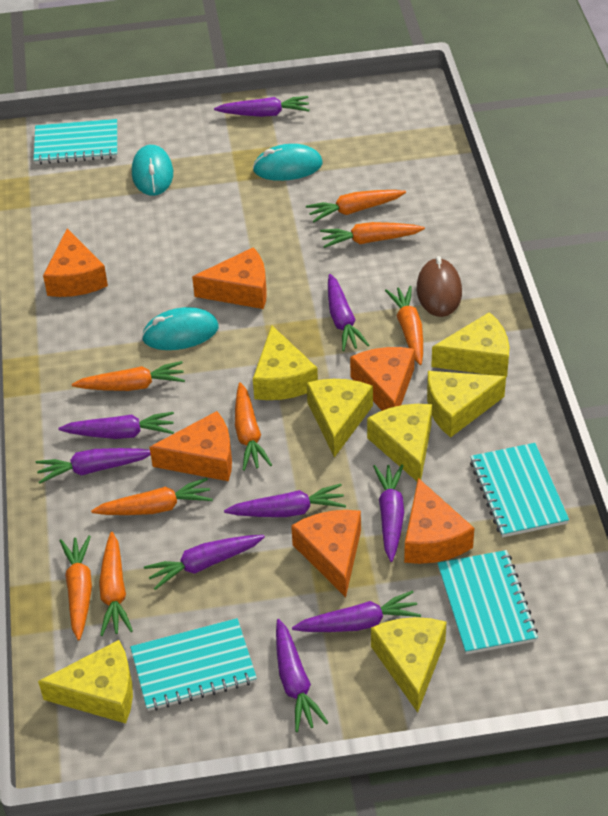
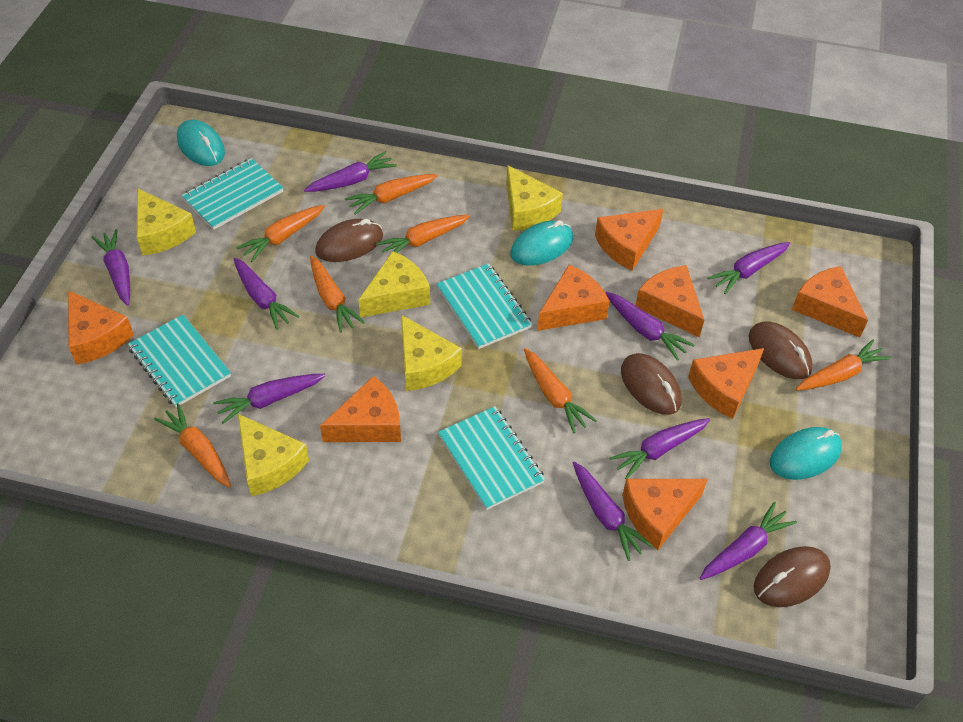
brown mouse: 1 -> 4
orange carrot: 8 -> 7
orange cheese: 6 -> 8
yellow cheese: 7 -> 5

